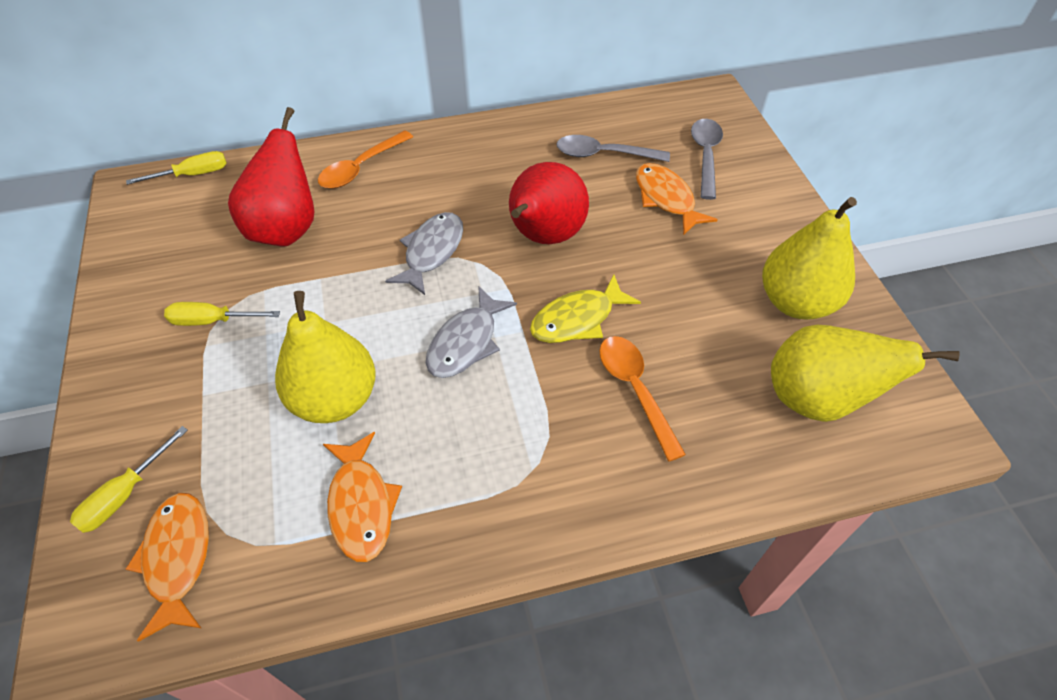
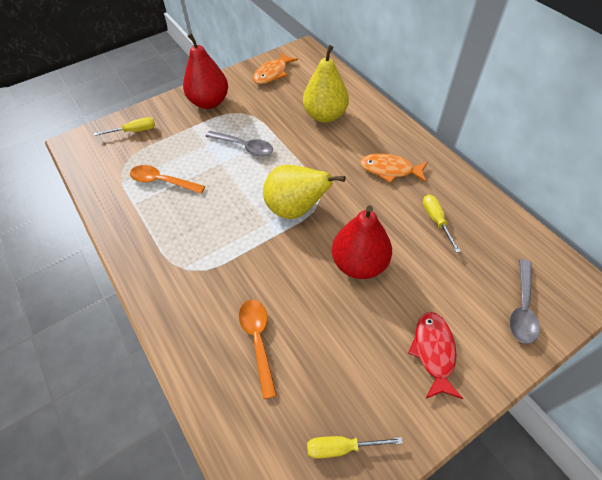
grey fish: 2 -> 0
orange fish: 3 -> 2
red fish: 0 -> 1
yellow fish: 1 -> 0
yellow pear: 3 -> 2

